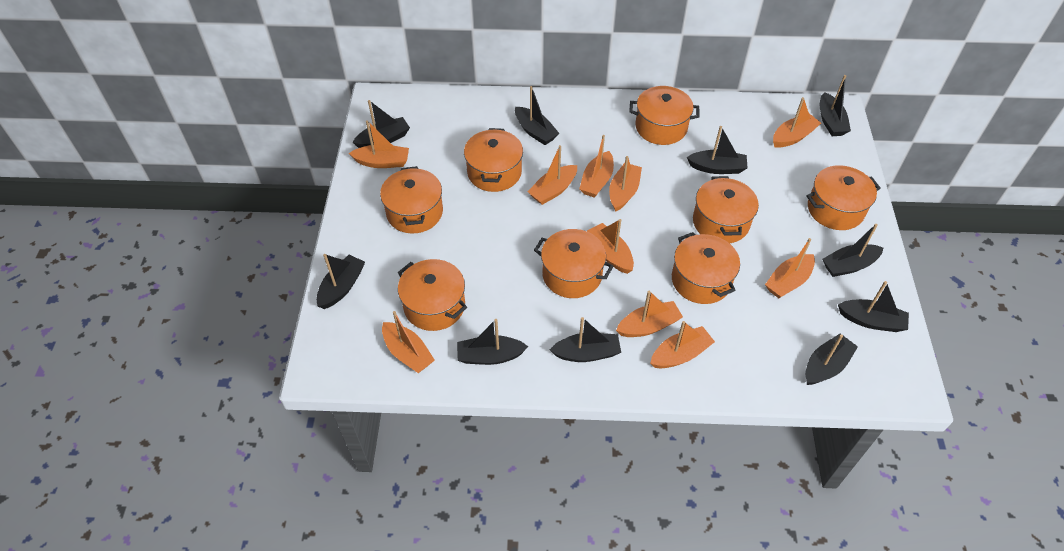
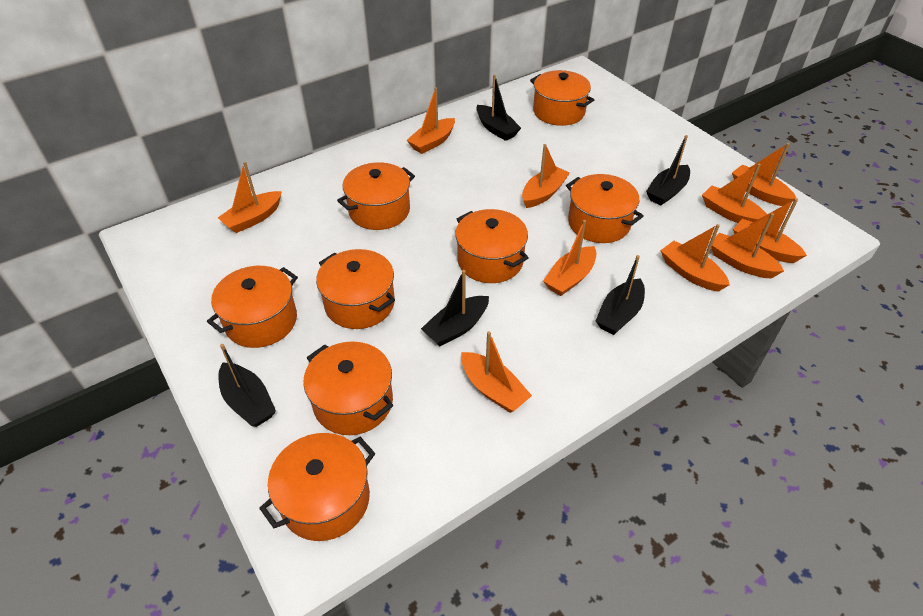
black boat: 10 -> 5

